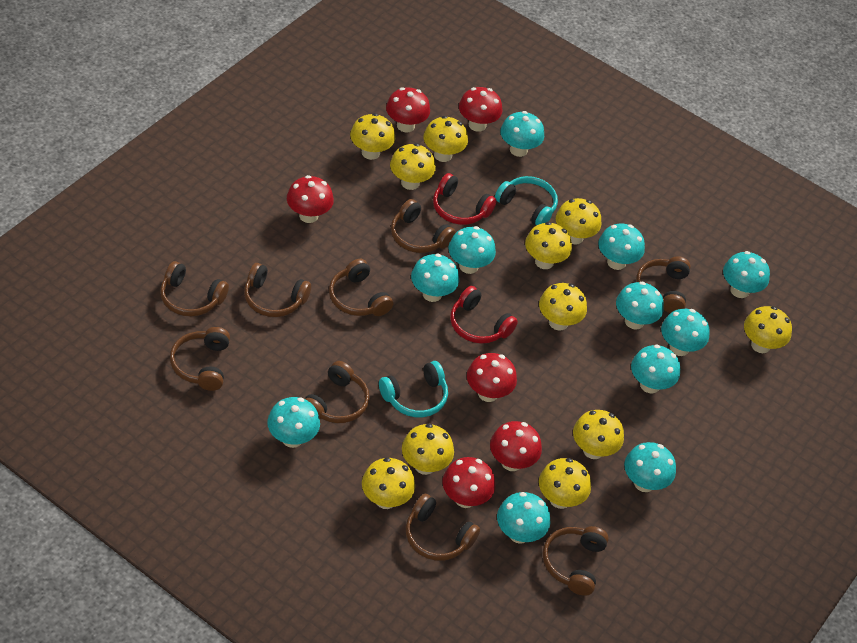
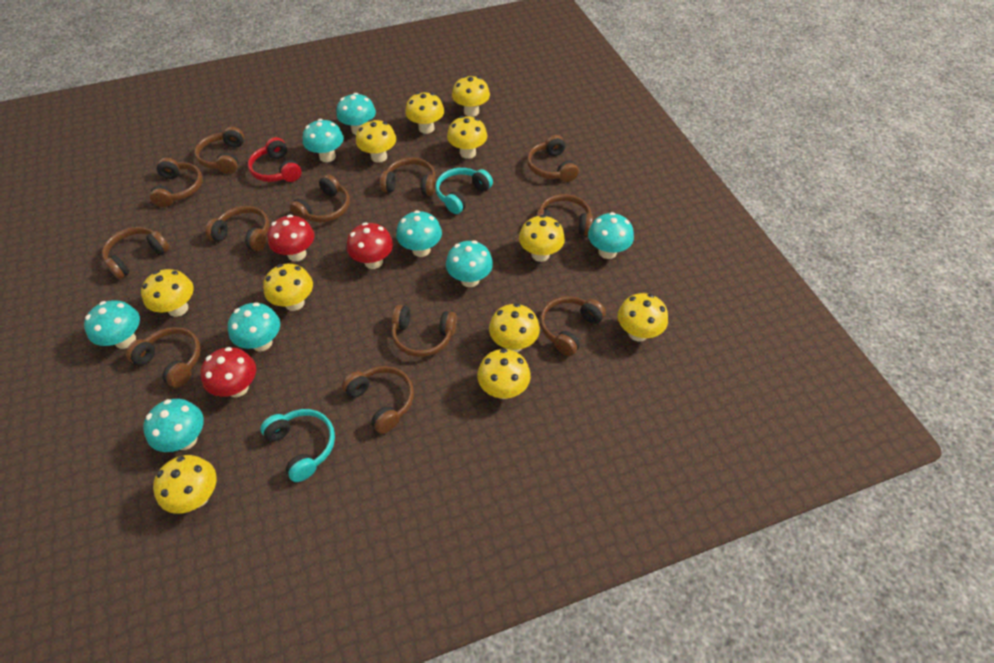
brown headphones: 9 -> 12
red headphones: 2 -> 1
red mushroom: 6 -> 3
turquoise mushroom: 11 -> 8

